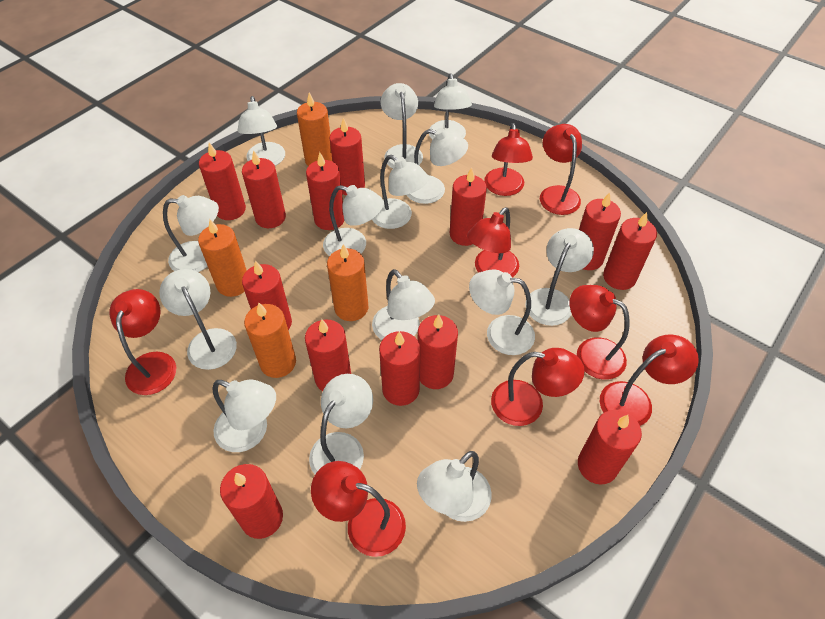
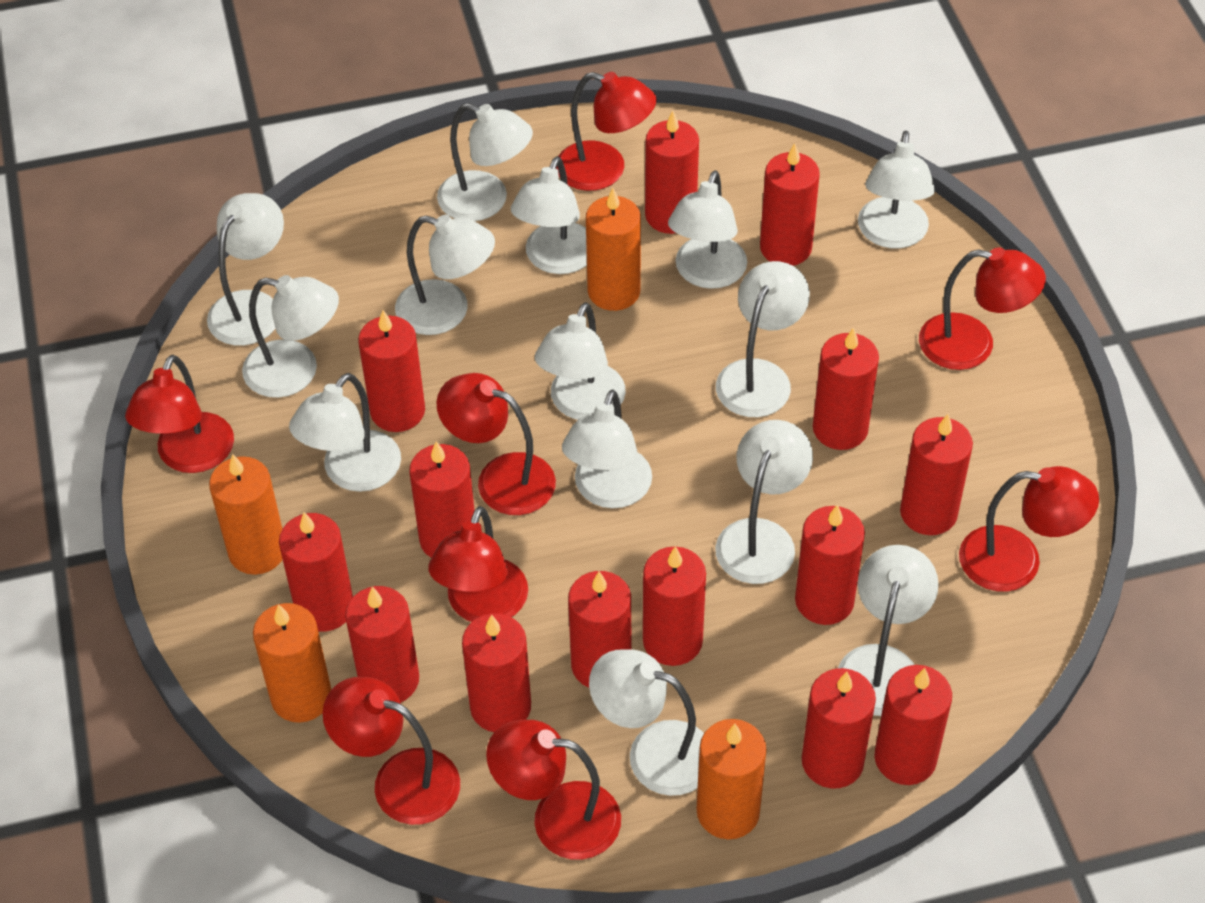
red candle: 13 -> 14

